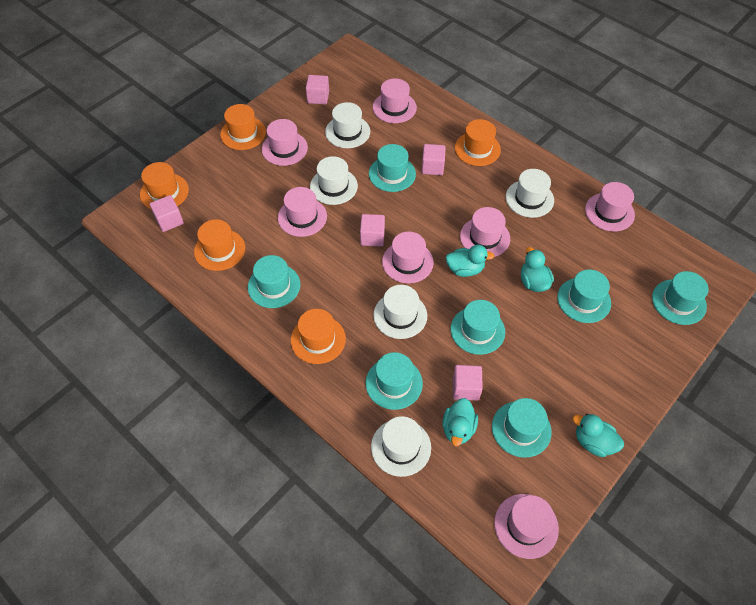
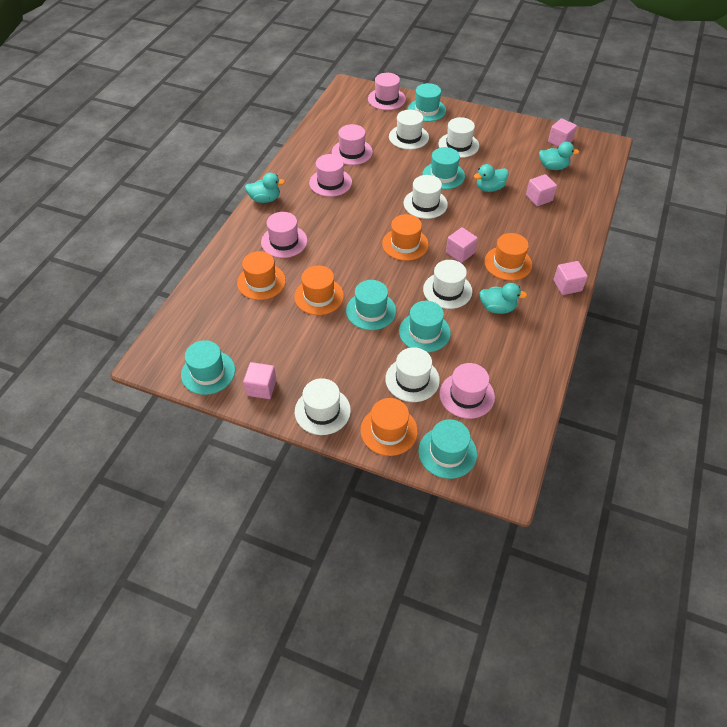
pink hat: 7 -> 5
turquoise hat: 7 -> 6
white hat: 5 -> 6

